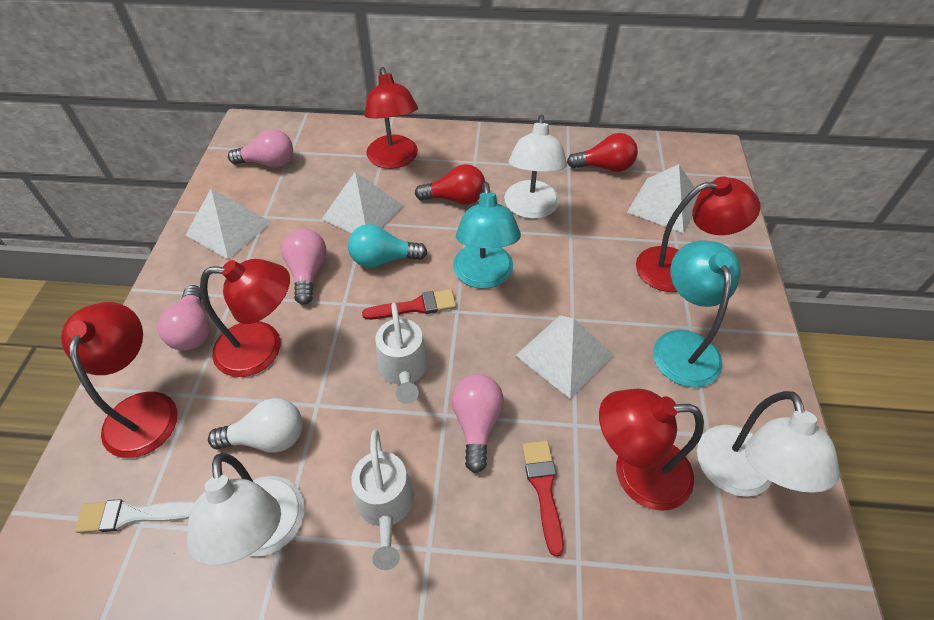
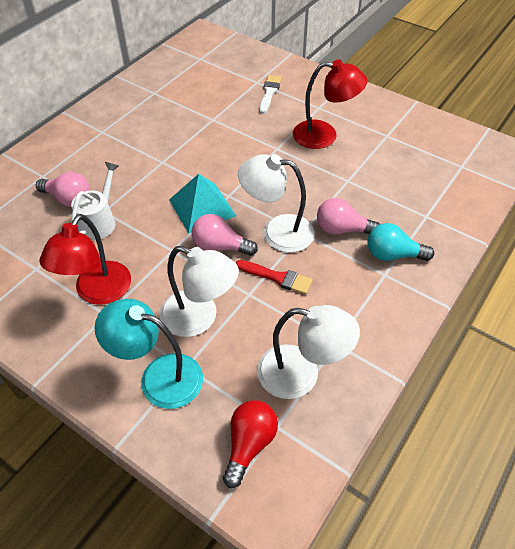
pink light bulb: 4 -> 3
red brush: 2 -> 1
red lamp: 5 -> 2
red light bulb: 2 -> 1
turquoise lamp: 2 -> 1
turquoise pyramid: 0 -> 1
white light bulb: 1 -> 0
white pyramid: 4 -> 0
white watering can: 2 -> 1

